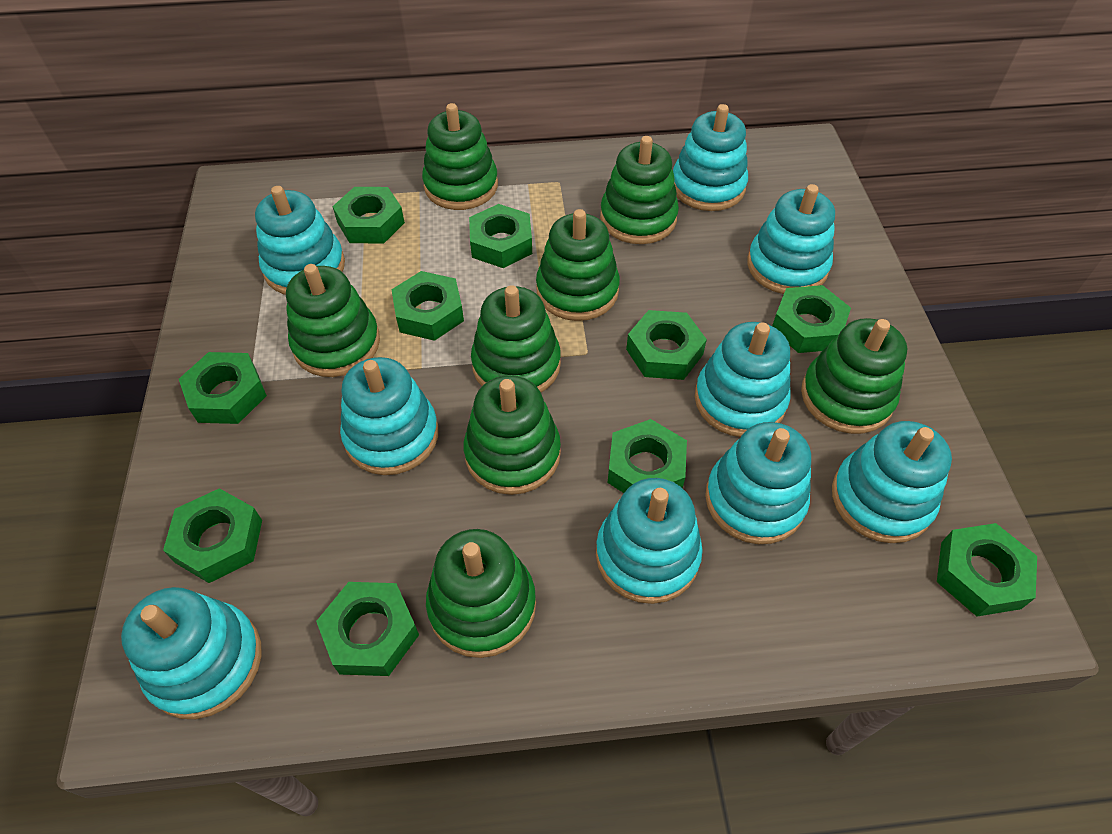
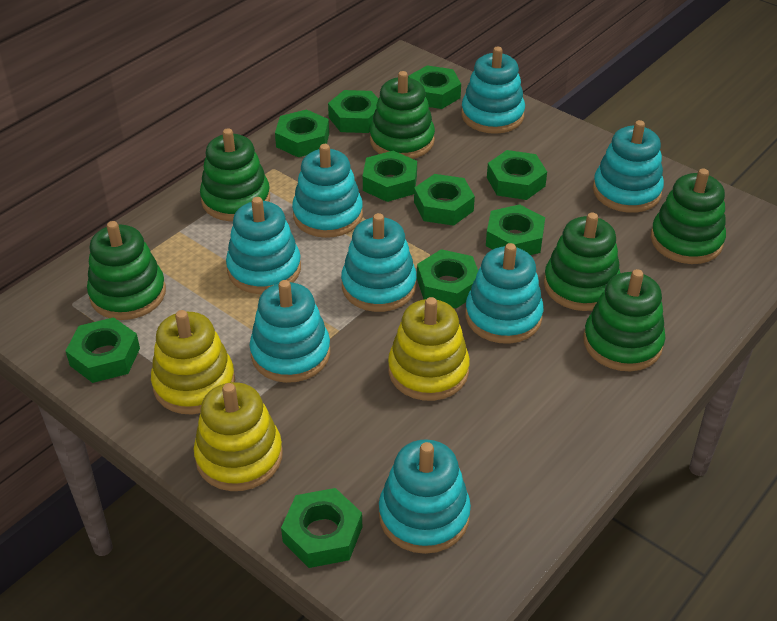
green stacking toy: 8 -> 6
turquoise stacking toy: 9 -> 8
yellow stacking toy: 0 -> 3

